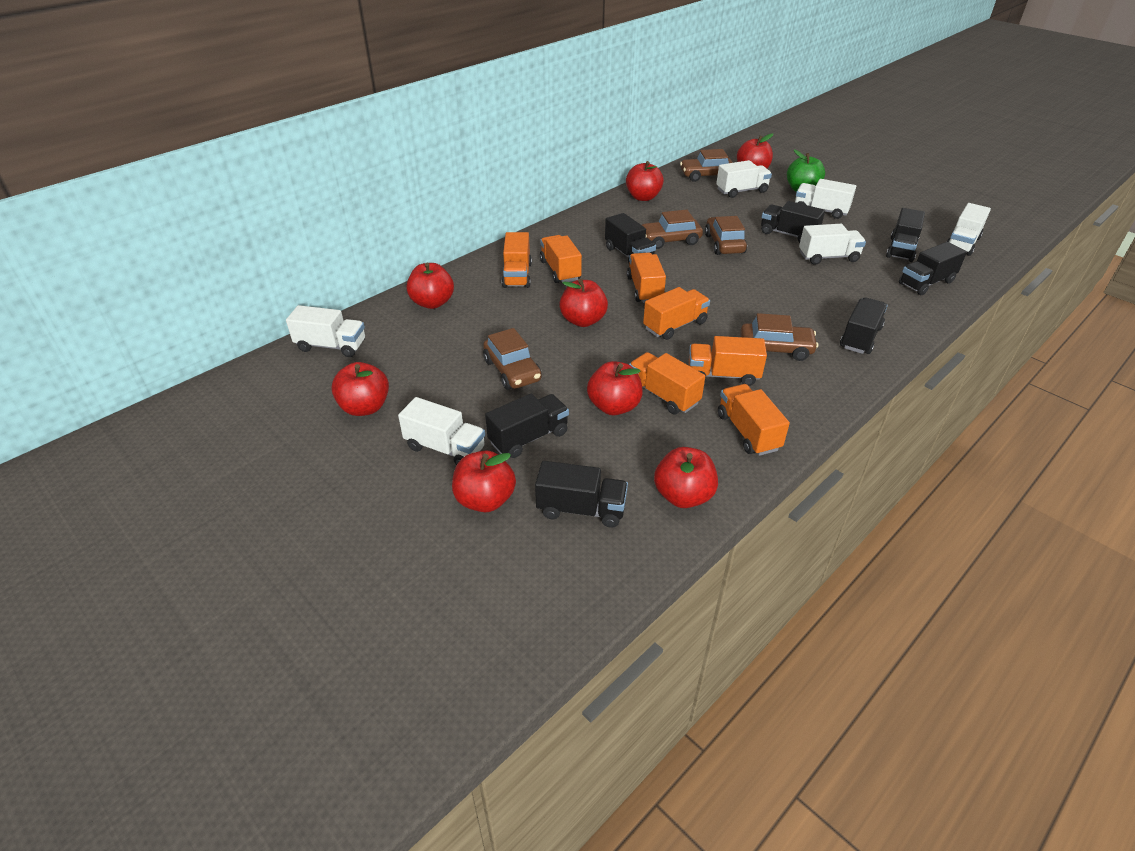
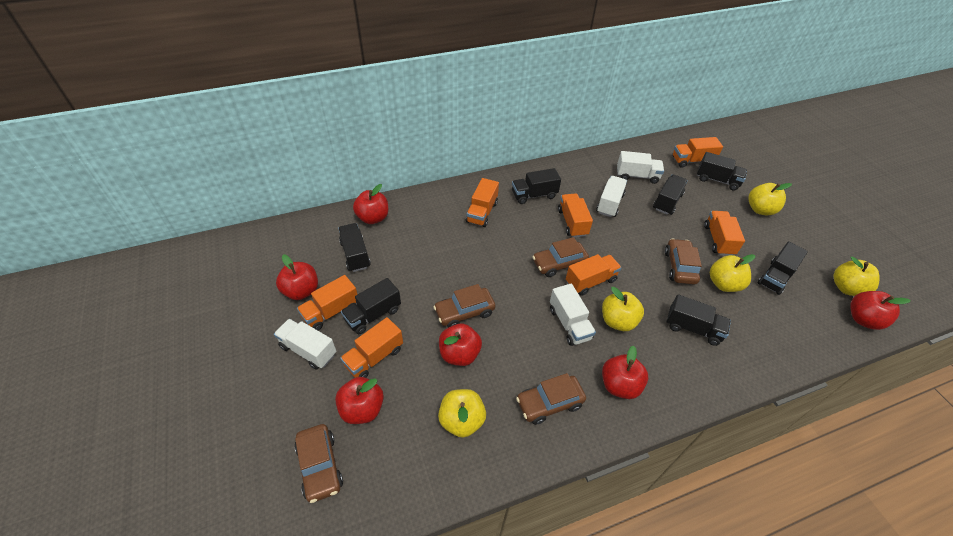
green apple: 1 -> 0
red apple: 8 -> 6
white truck: 6 -> 4
yellow apple: 0 -> 5

